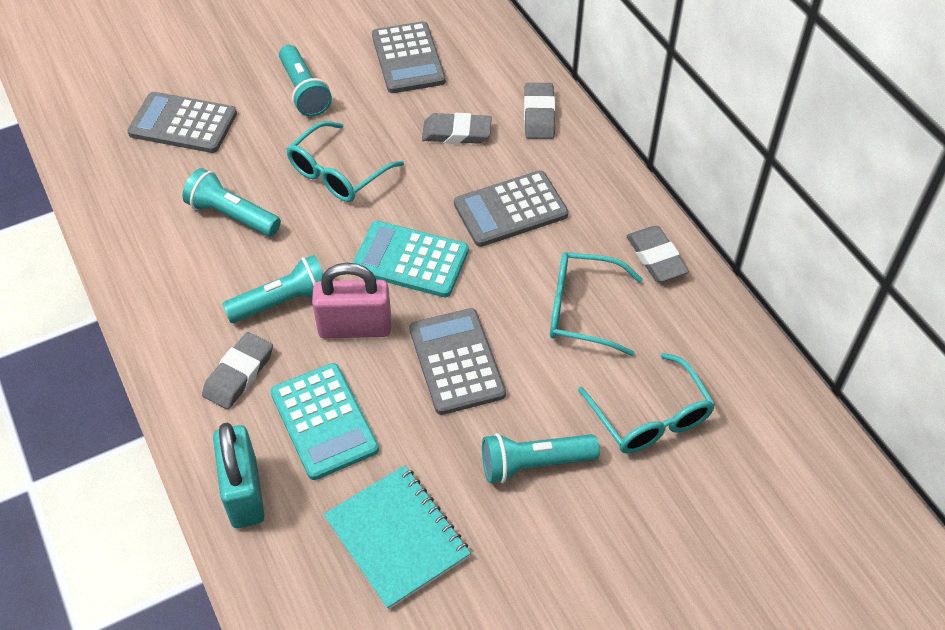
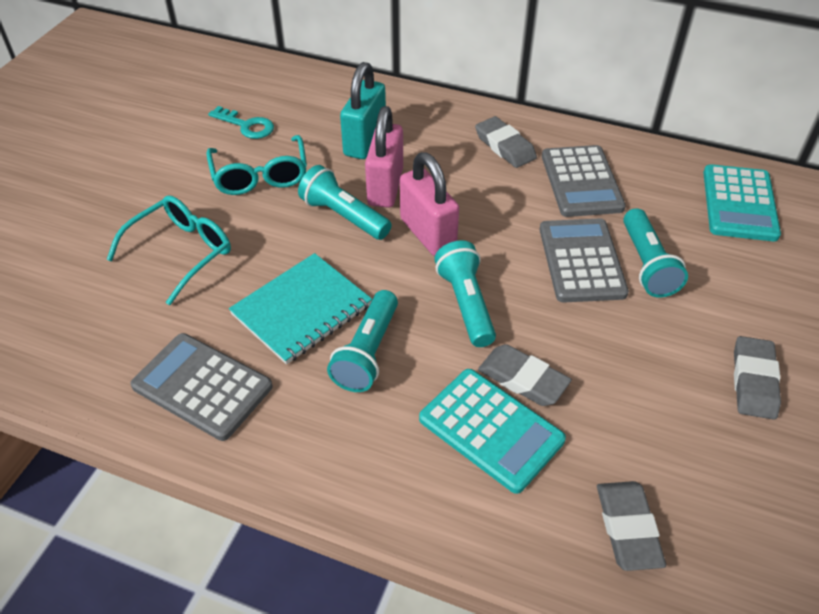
grey calculator: 4 -> 3
pink padlock: 1 -> 2
turquoise glasses: 3 -> 2
turquoise key: 0 -> 1

